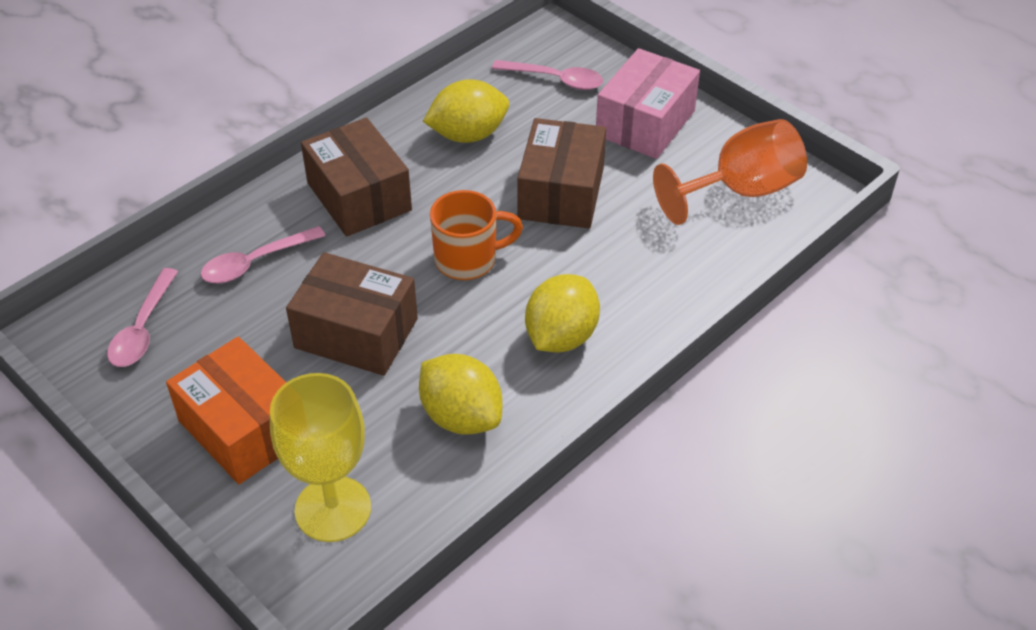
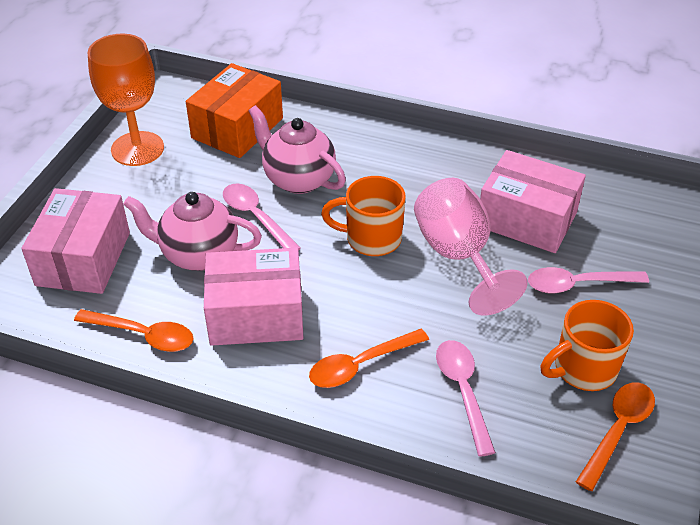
brown box: 3 -> 0
orange mug: 1 -> 2
orange spoon: 0 -> 3
pink box: 1 -> 3
pink goblet: 0 -> 1
pink teapot: 0 -> 2
yellow goblet: 1 -> 0
yellow lemon: 3 -> 0

